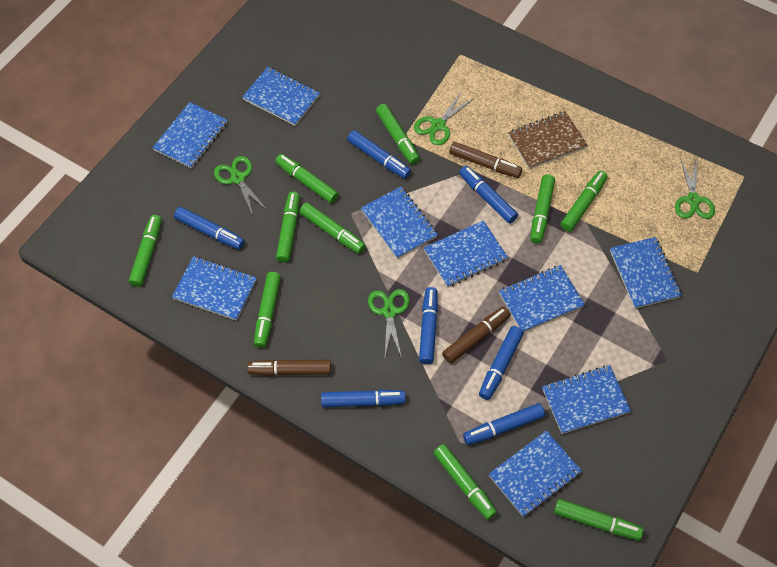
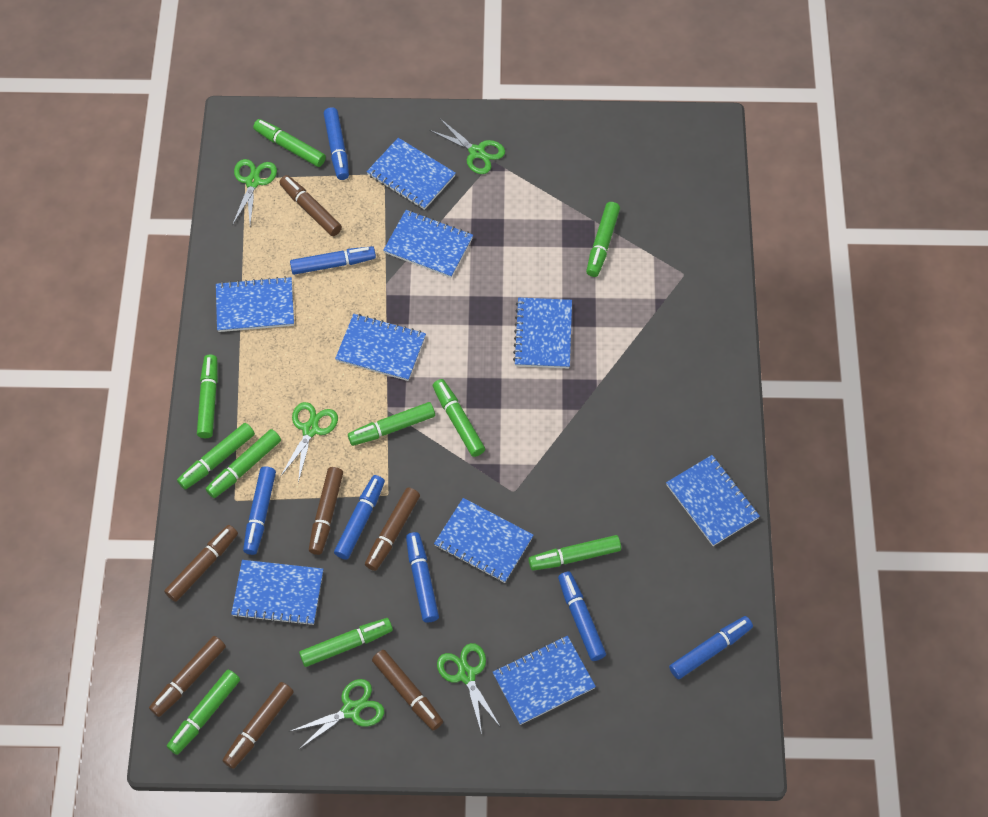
brown marker: 3 -> 7
brown notebook: 1 -> 0
green scissors: 4 -> 5

